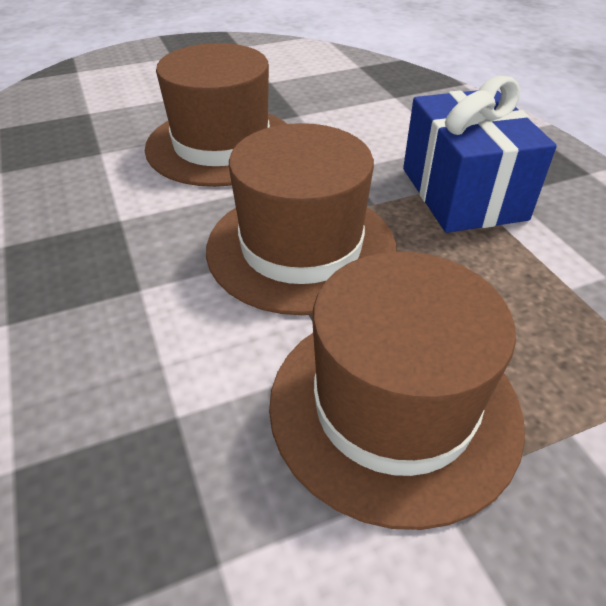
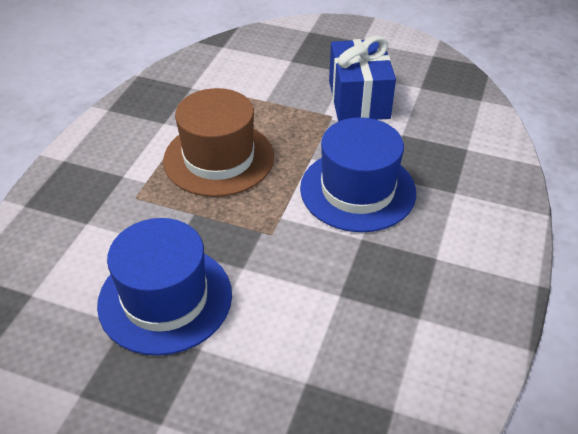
blue hat: 0 -> 2
brown hat: 3 -> 1

